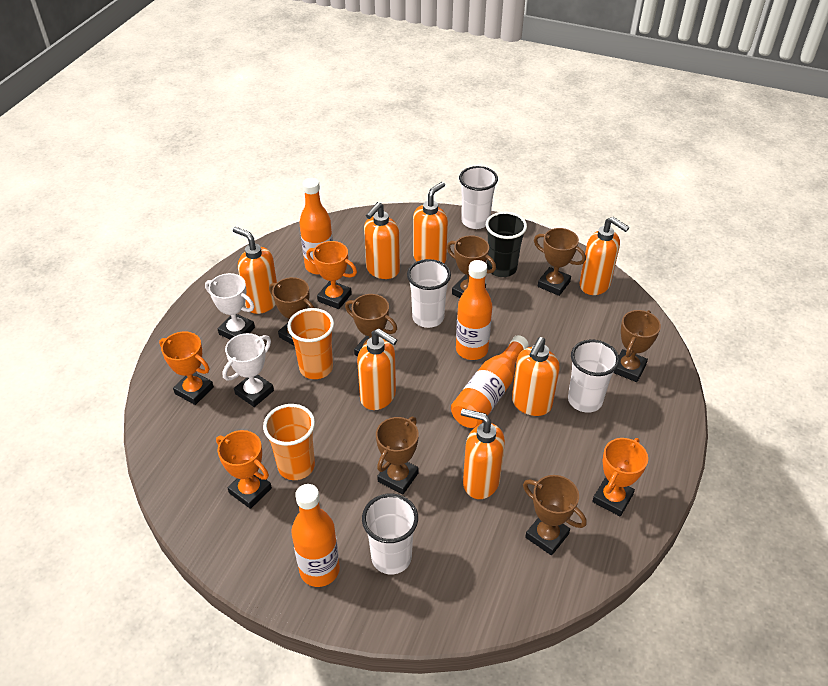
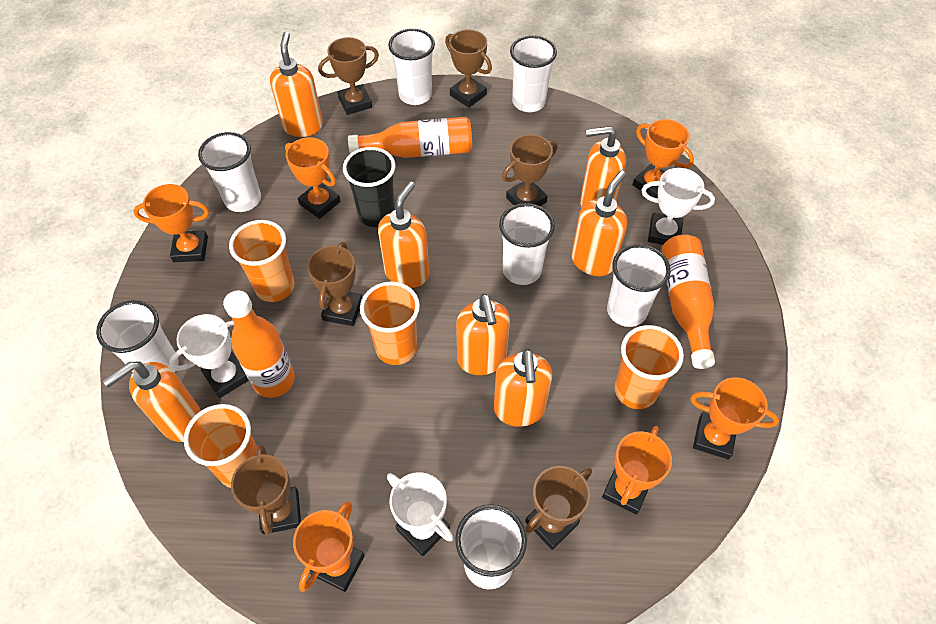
brown trophy: 7 -> 6
orange bottle: 4 -> 3
orange cup: 2 -> 4
orange trophy: 4 -> 6
white cup: 4 -> 7
white trophy: 2 -> 3

